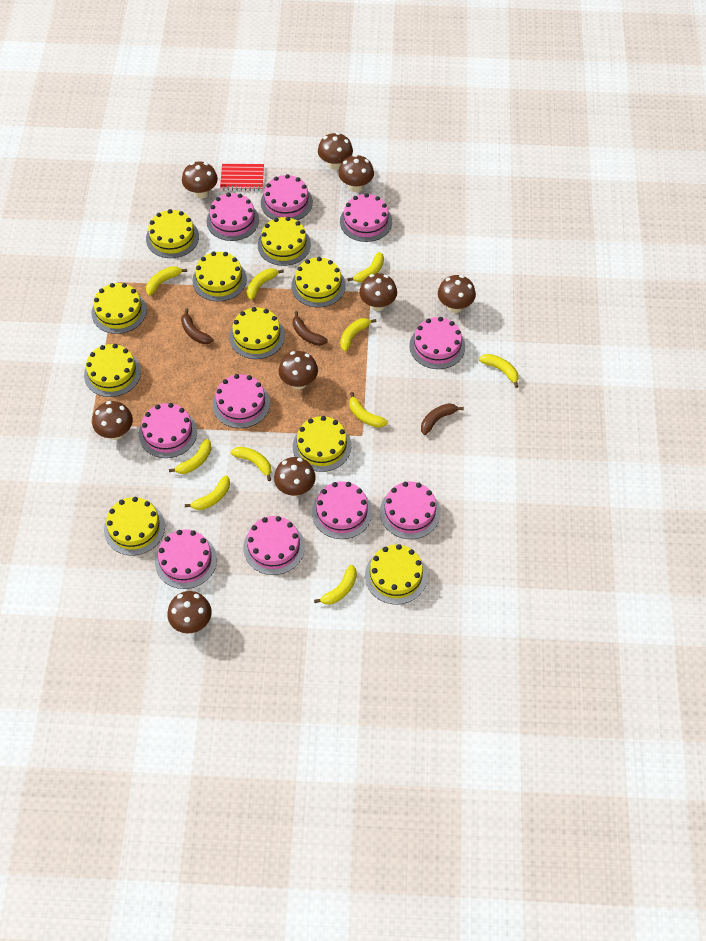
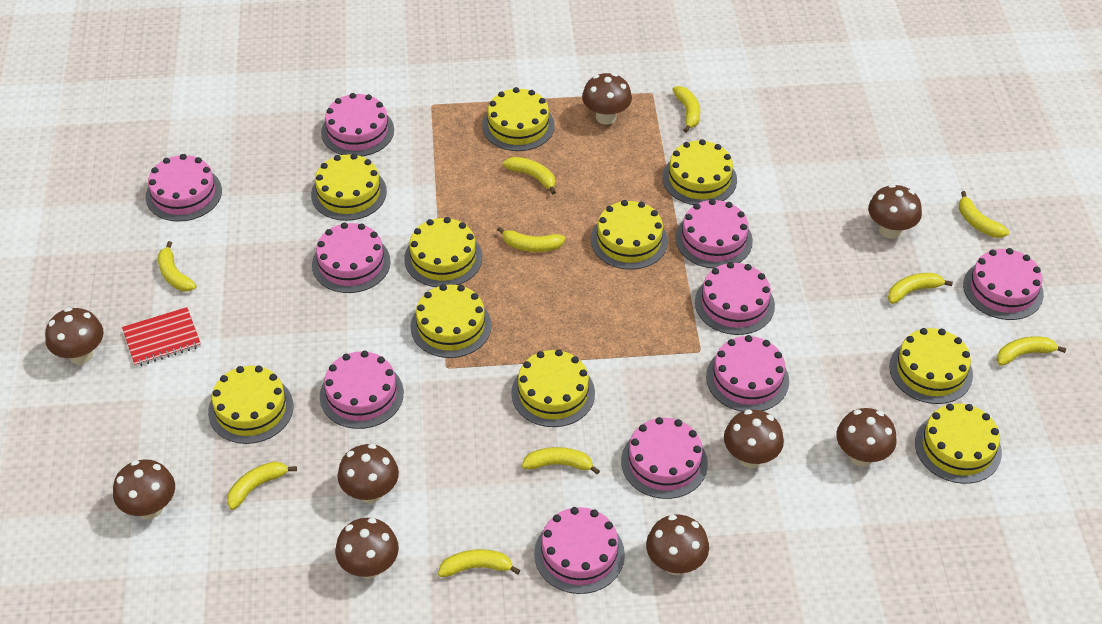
brown banana: 3 -> 0

